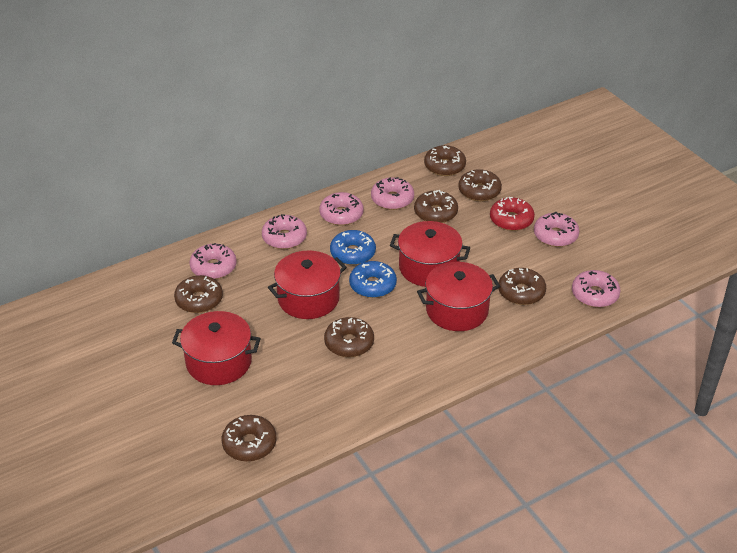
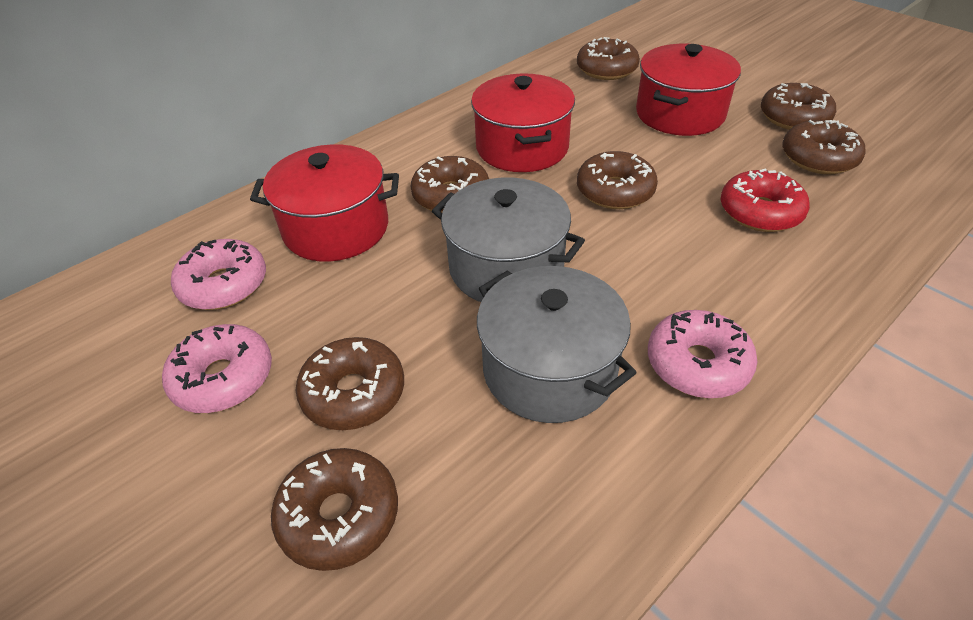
blue donut: 2 -> 0
grey pot: 0 -> 2
pink donut: 6 -> 3
red pot: 4 -> 3

